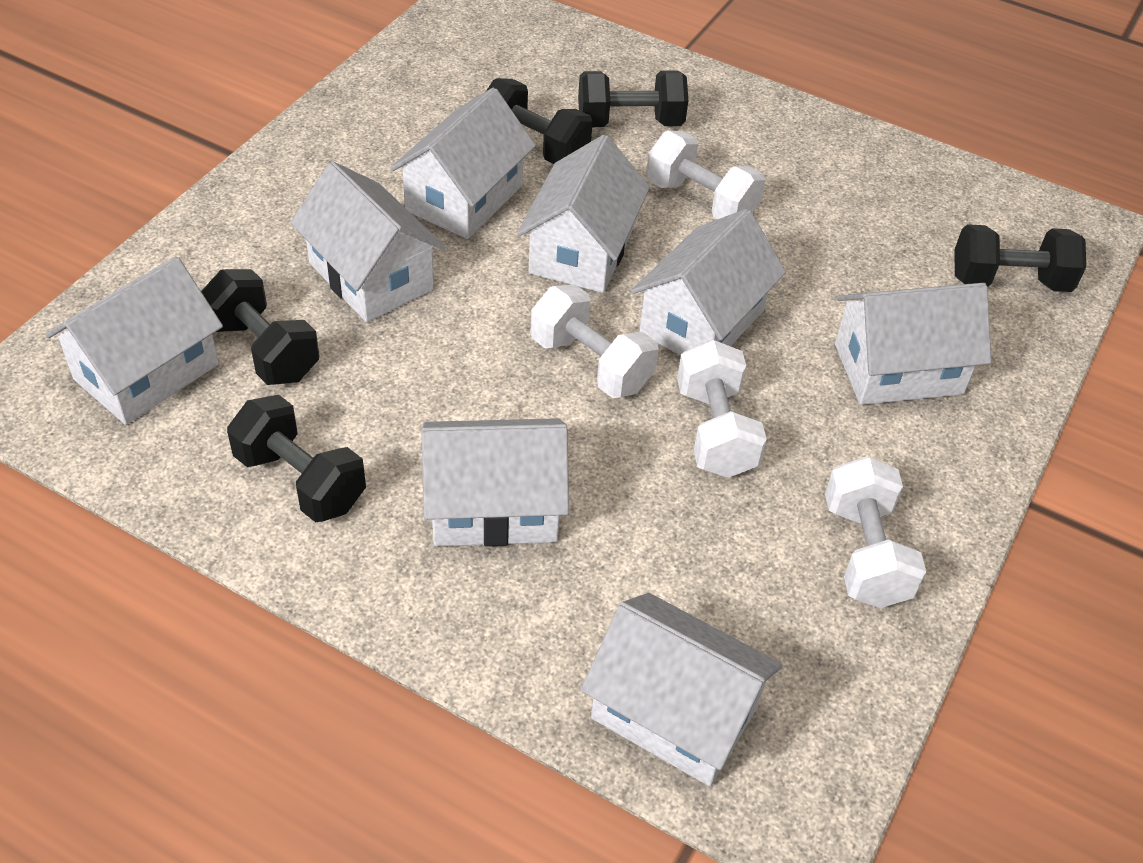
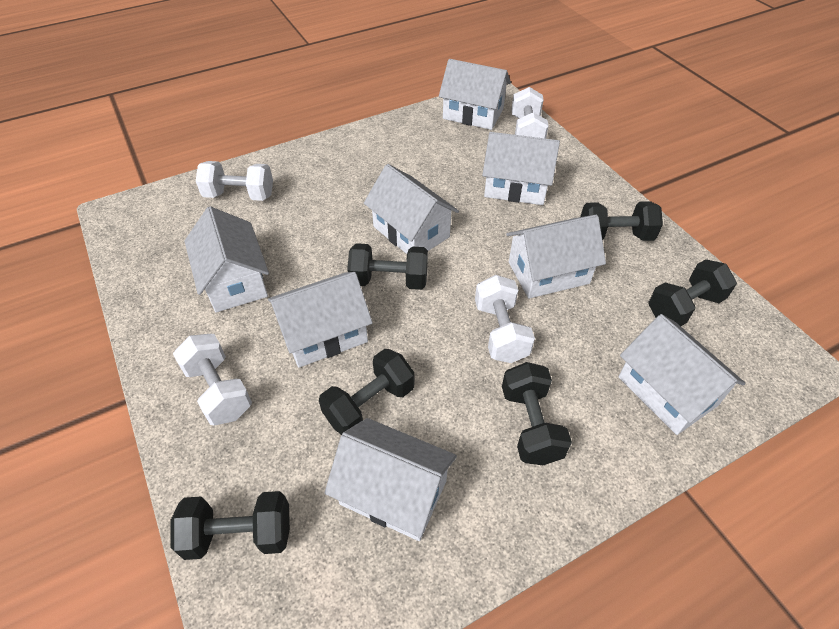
black dumbbell: 5 -> 6

